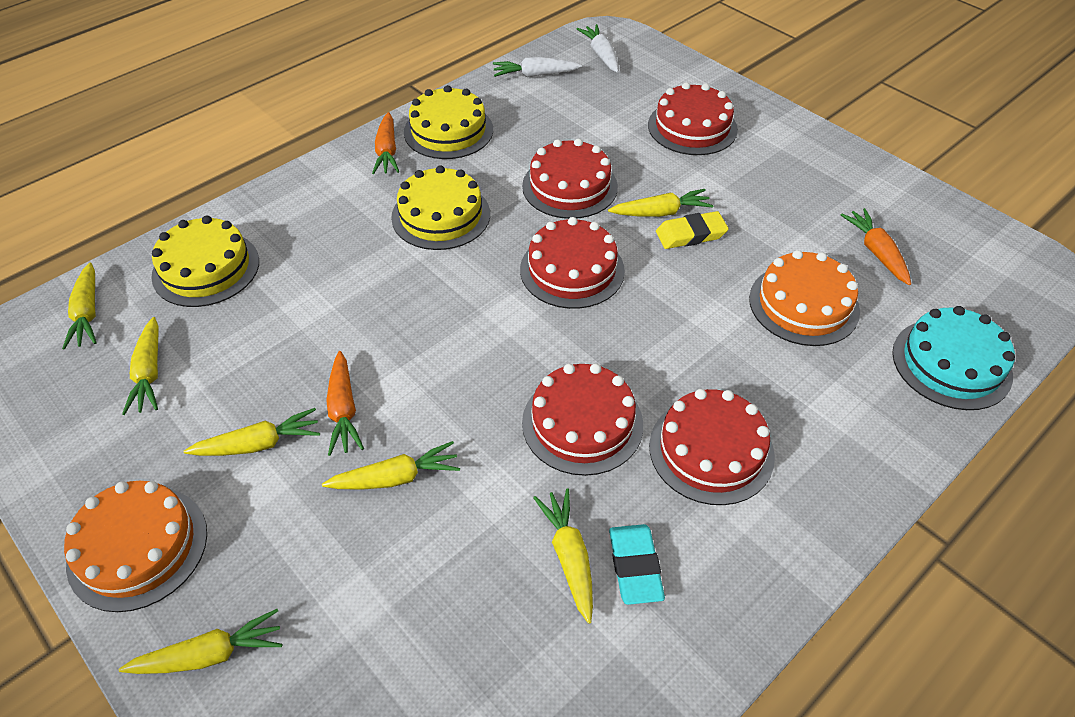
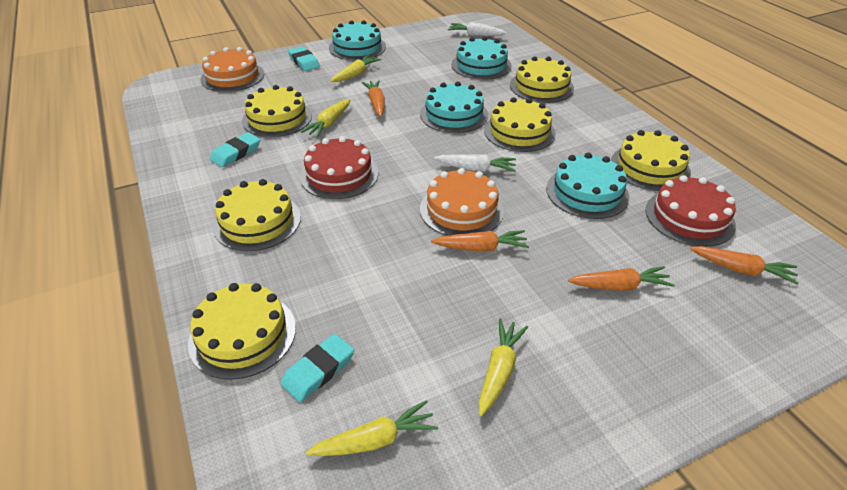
orange carrot: 3 -> 4
red cake: 5 -> 2
turquoise cake: 1 -> 4
turquoise eraser: 1 -> 3
yellow cake: 3 -> 6
yellow carrot: 7 -> 4
yellow eraser: 1 -> 0

